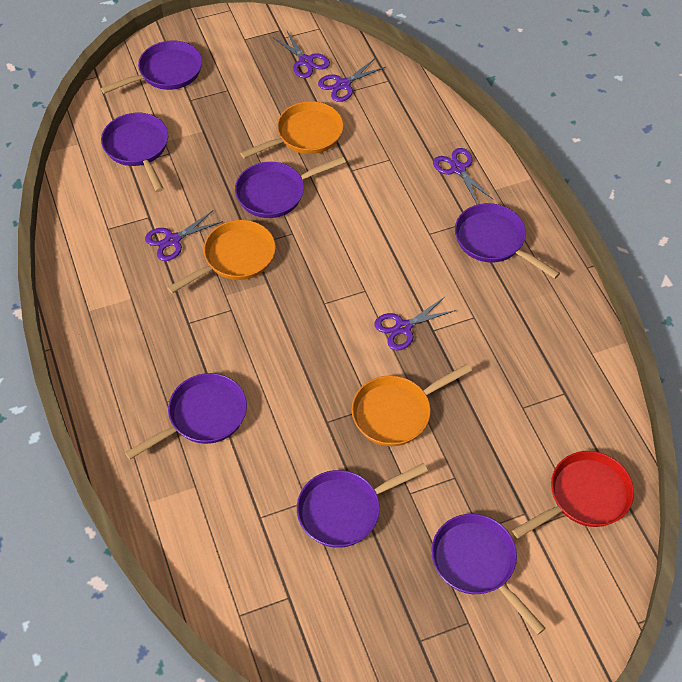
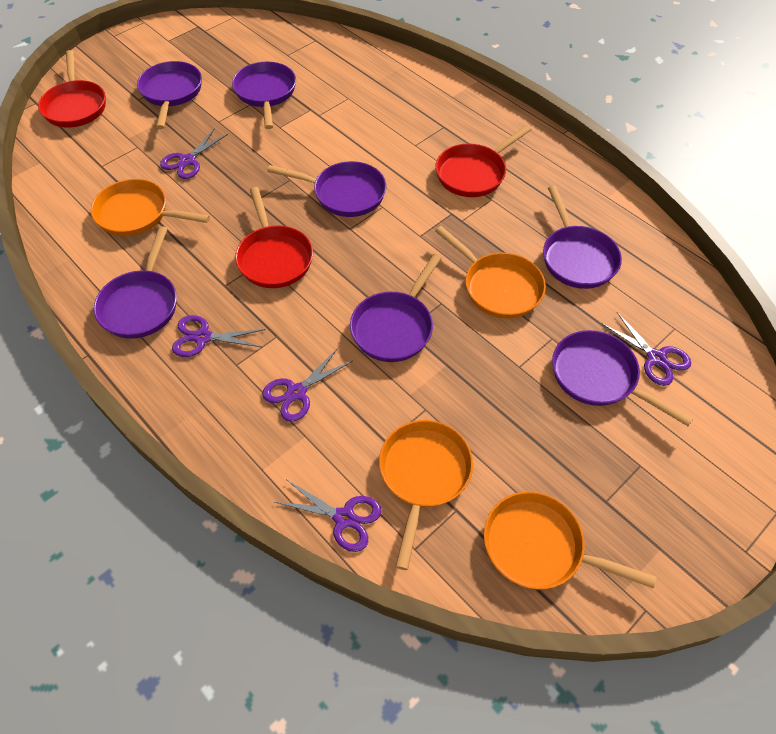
orange pan: 3 -> 4
red pan: 1 -> 3

